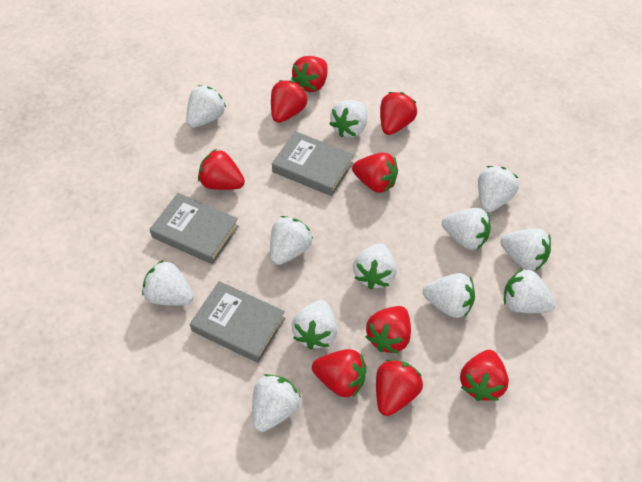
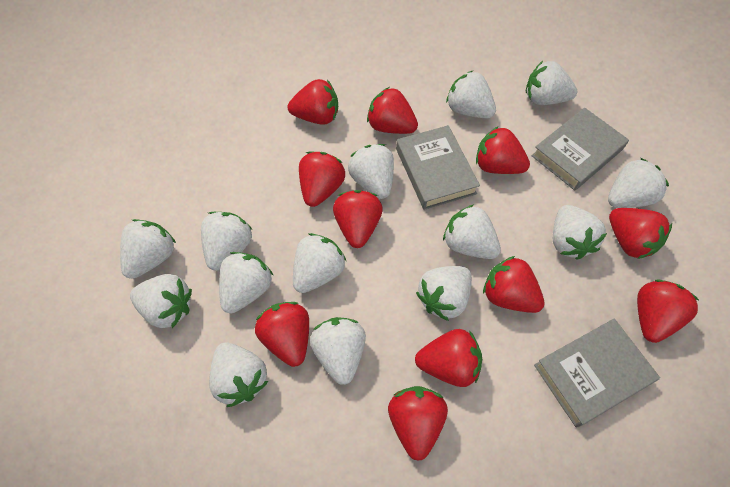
red strawberry: 9 -> 11
white strawberry: 12 -> 14

